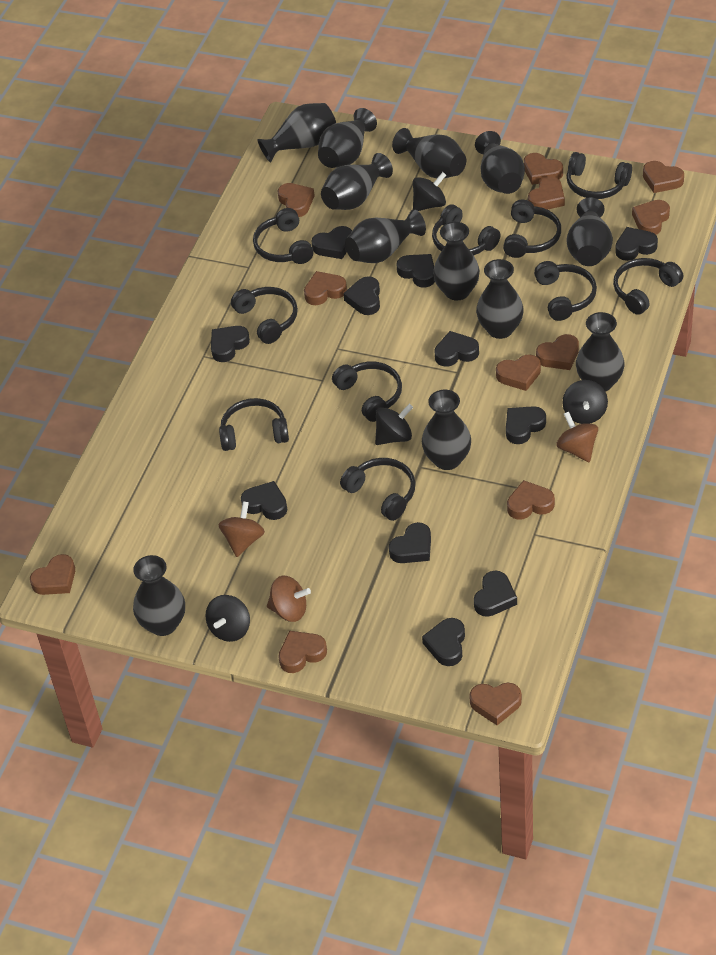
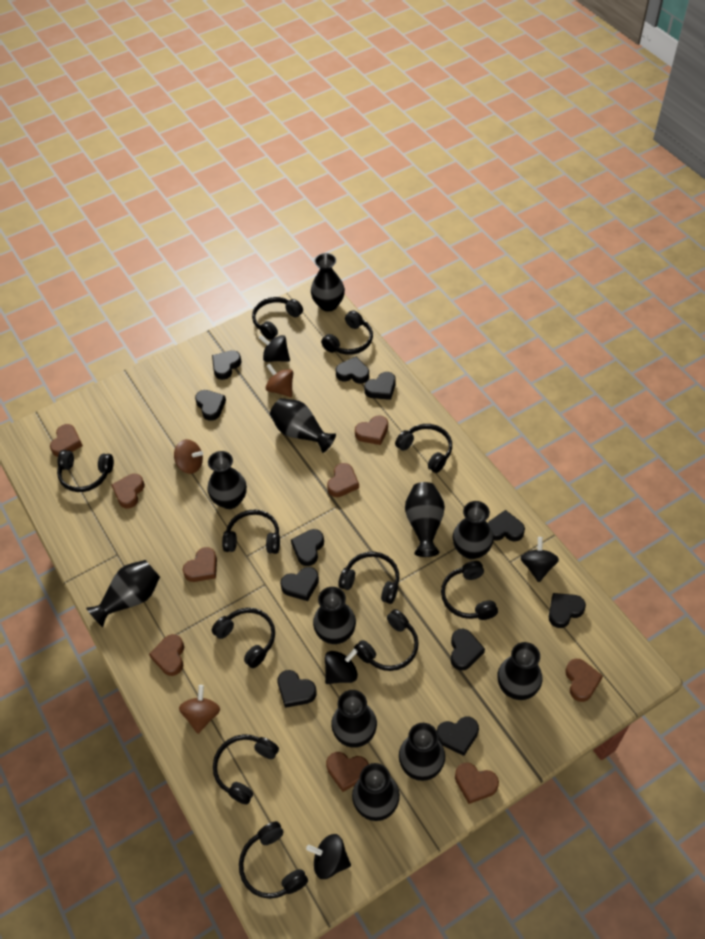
black headphones: 10 -> 11
black vase: 12 -> 11
brown heart: 12 -> 9

